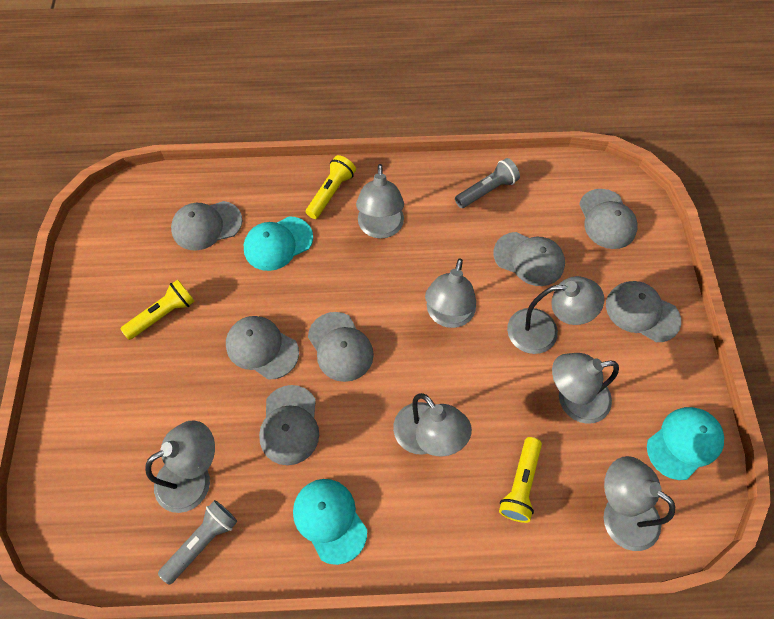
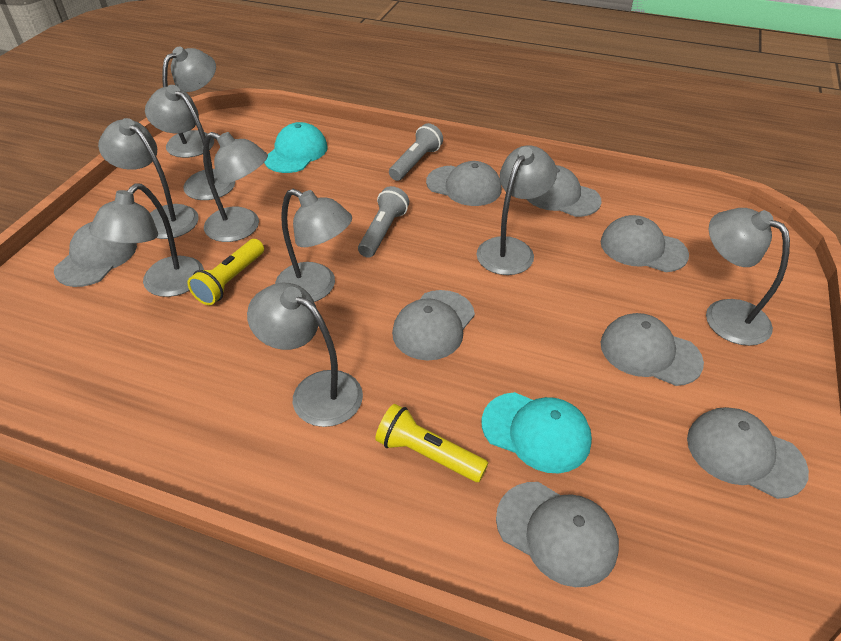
grey cap: 7 -> 8
grey lamp: 7 -> 9
turquoise cap: 3 -> 2
yellow flashlight: 3 -> 2

